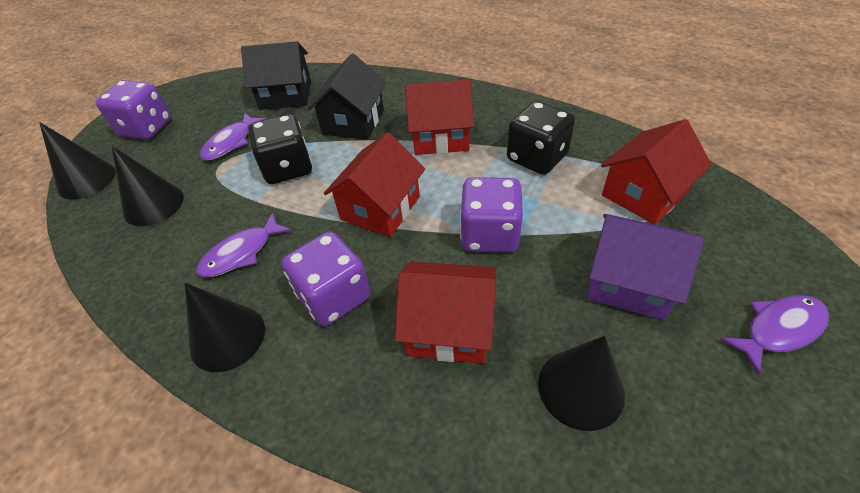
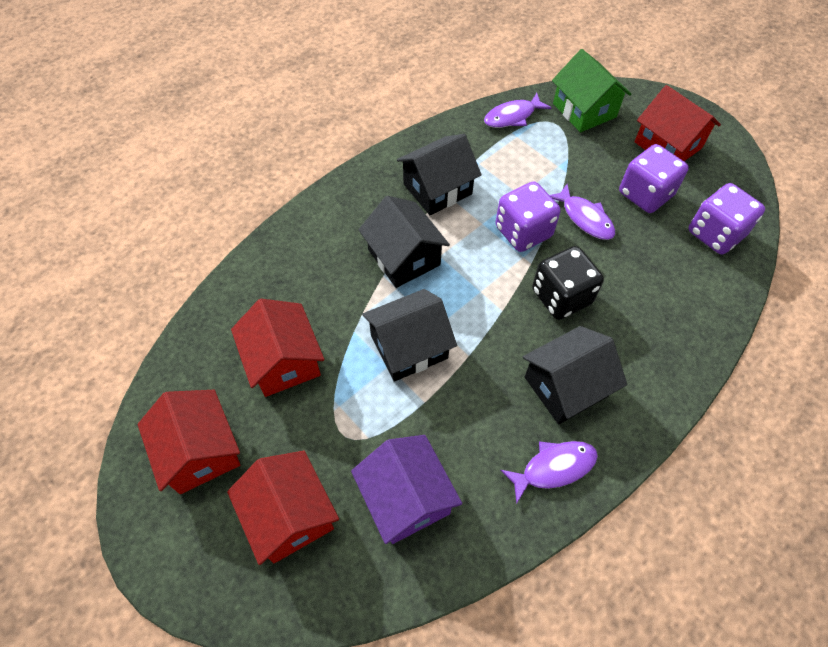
black cone: 4 -> 0
black dice: 2 -> 1
black house: 2 -> 4
green house: 0 -> 1

